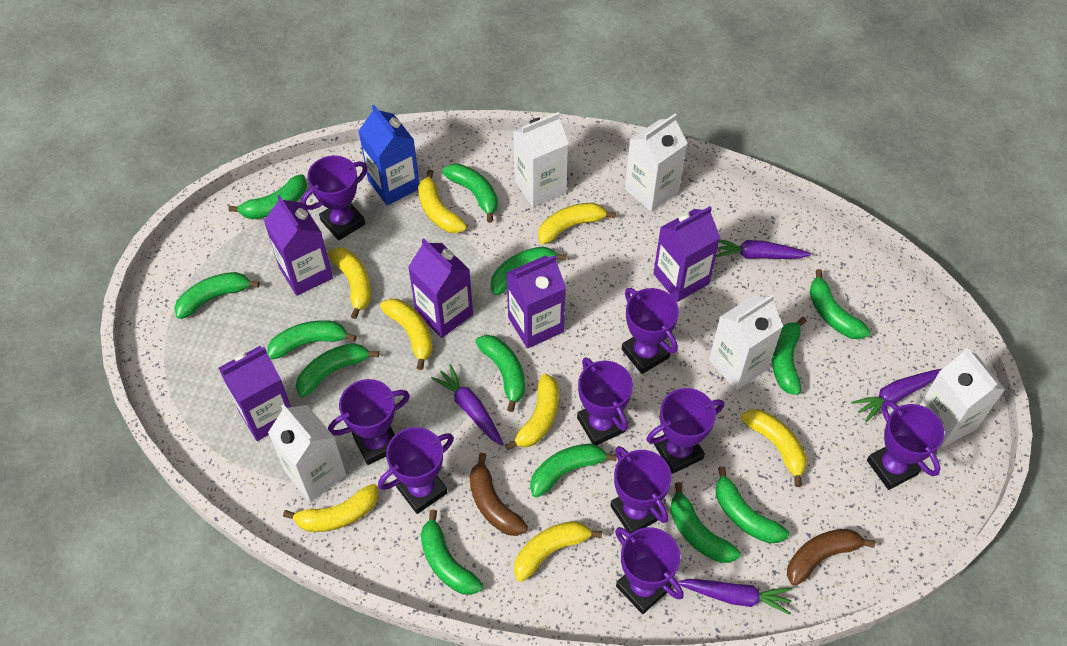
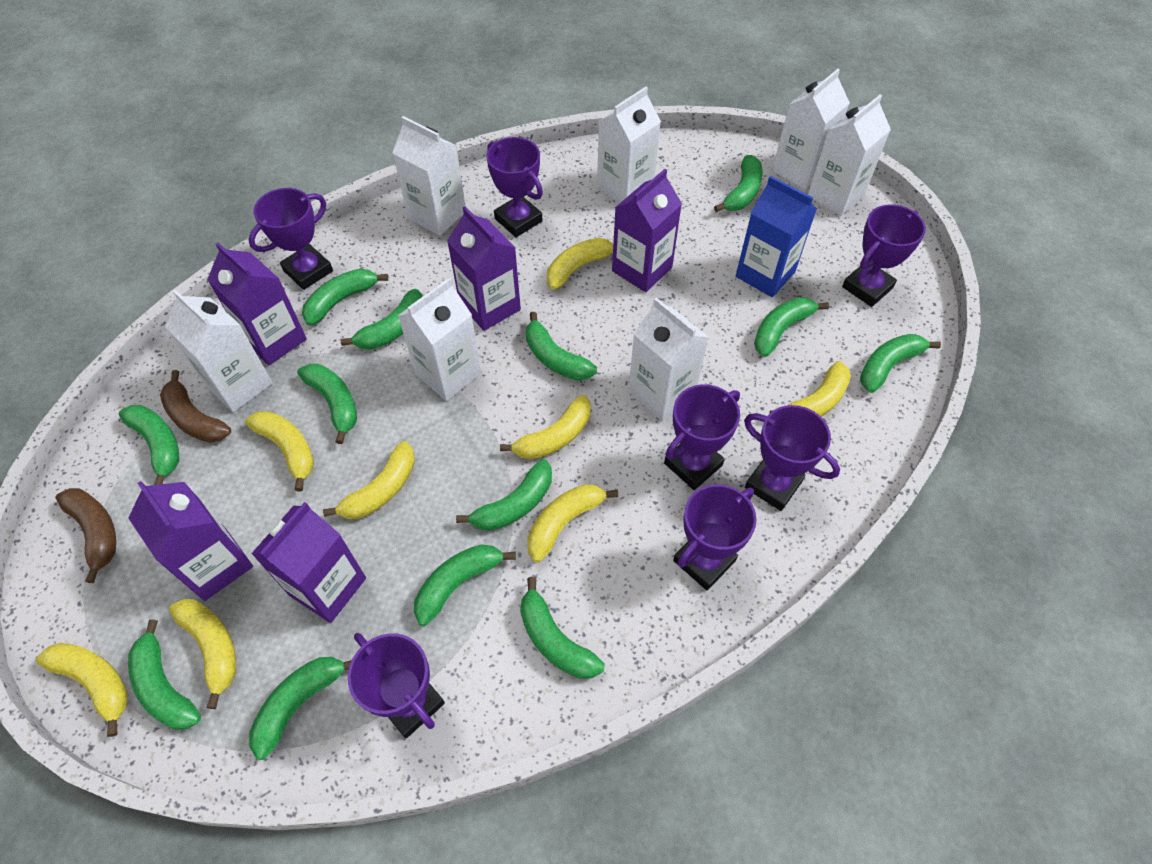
purple carrot: 4 -> 0
purple trophy: 9 -> 7
white carton: 5 -> 7

